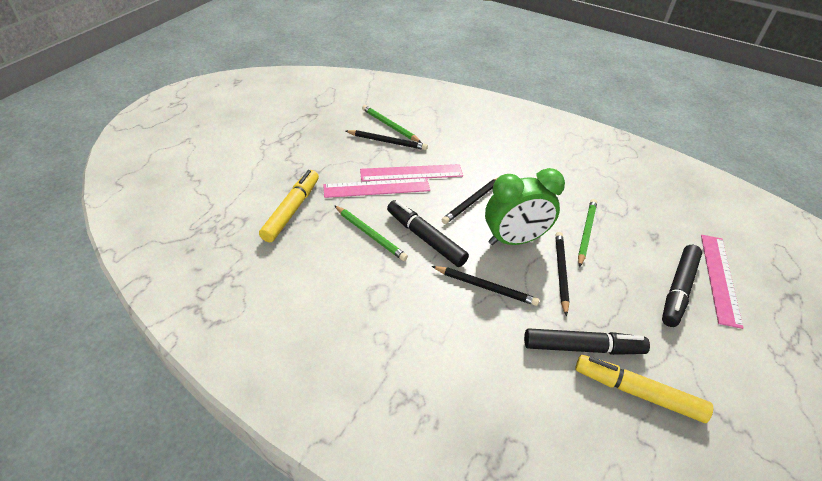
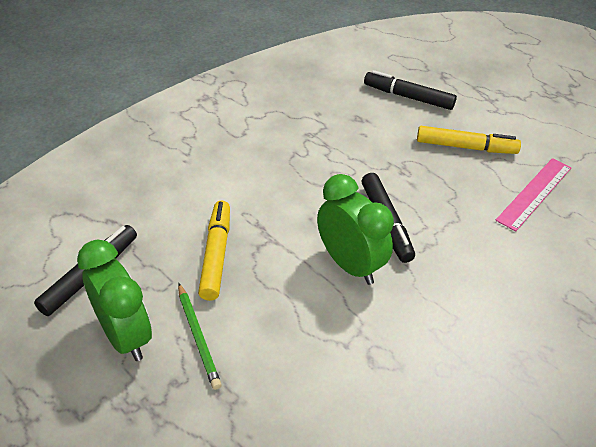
black pencil: 4 -> 0
green clock: 1 -> 2
green pencil: 3 -> 1
pink ruler: 3 -> 1

